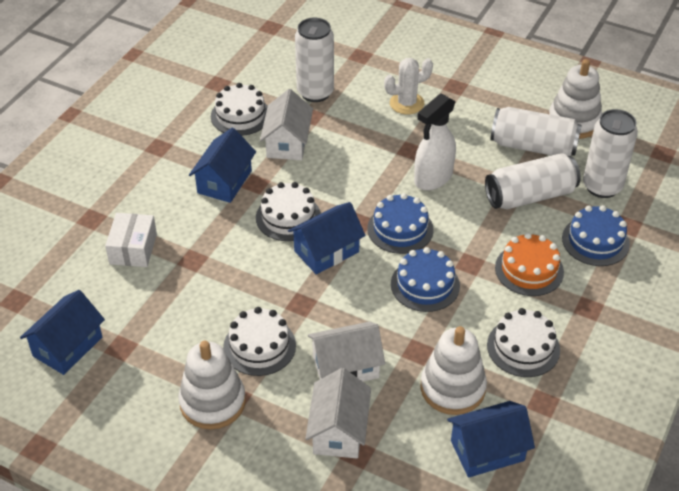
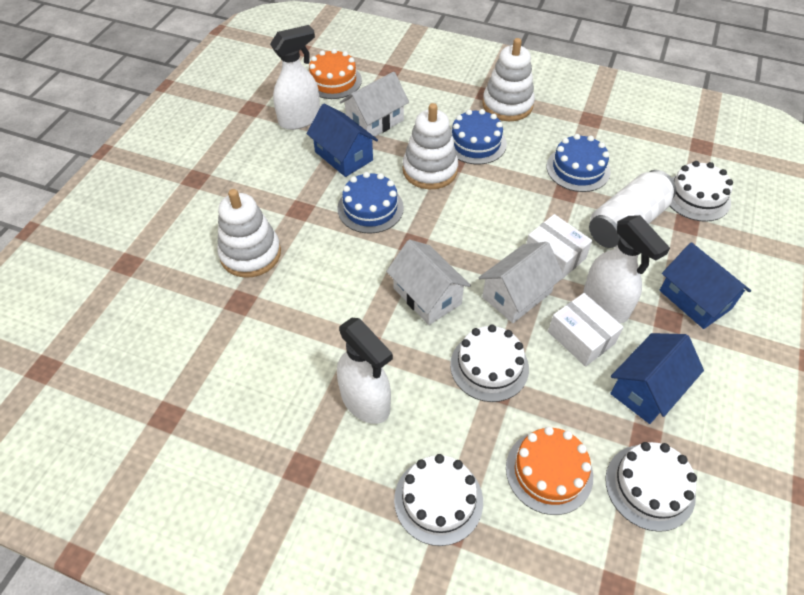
blue house: 4 -> 3
orange cake: 1 -> 2
white box: 1 -> 2
white cactus: 1 -> 0
white can: 4 -> 1
white spray bottle: 1 -> 3

